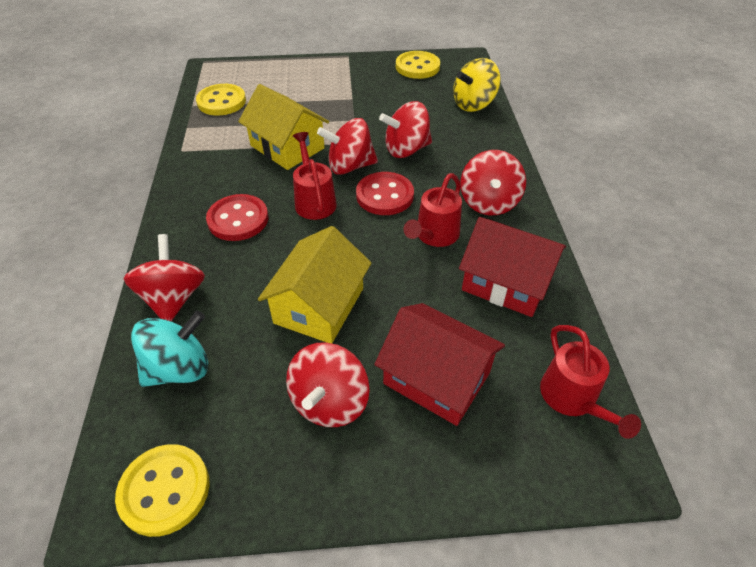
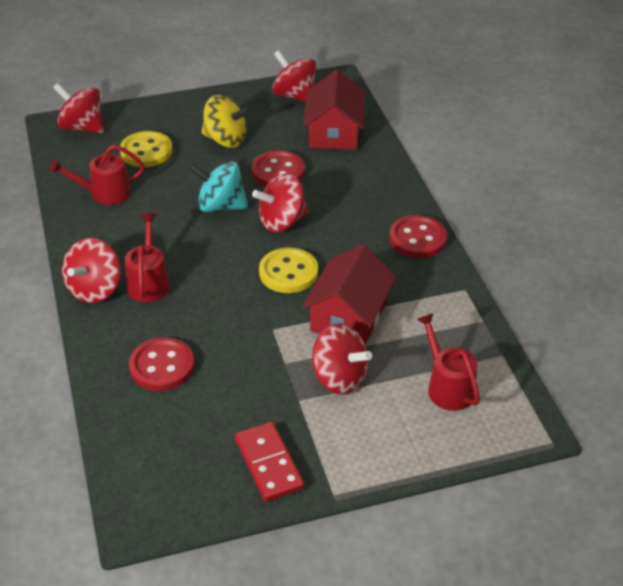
red button: 2 -> 3
red domino: 0 -> 1
yellow button: 3 -> 2
yellow house: 2 -> 0

